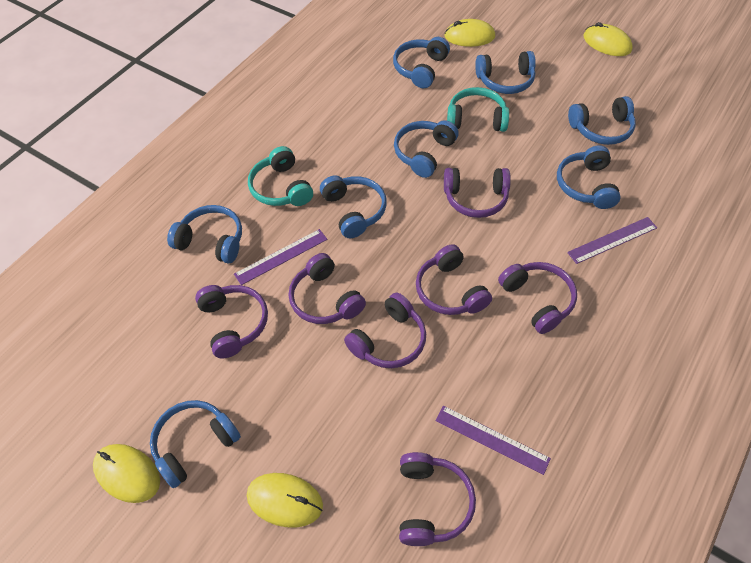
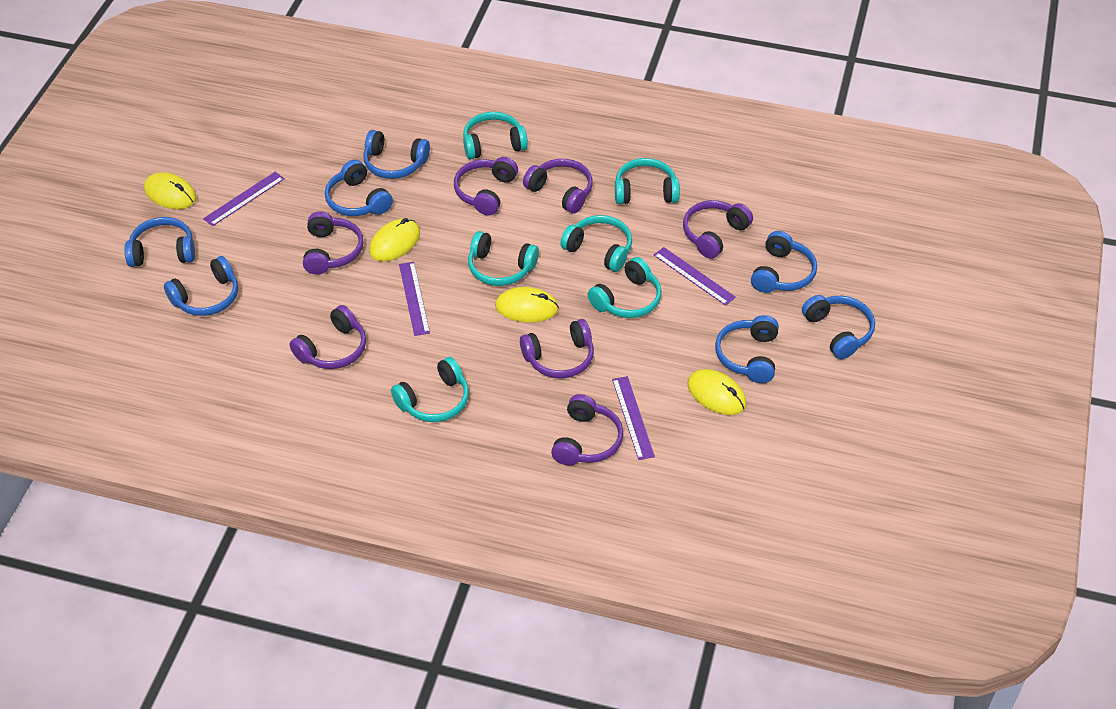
blue headphones: 8 -> 7
purple ruler: 3 -> 4
turquoise headphones: 2 -> 6

